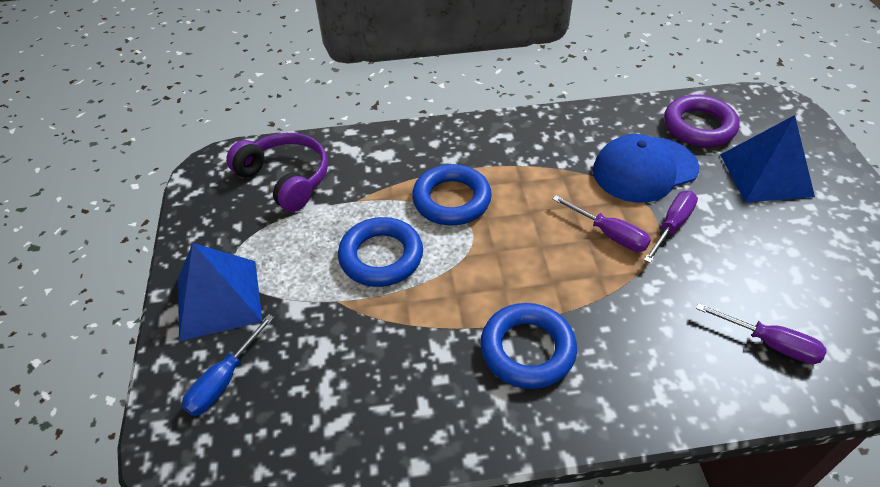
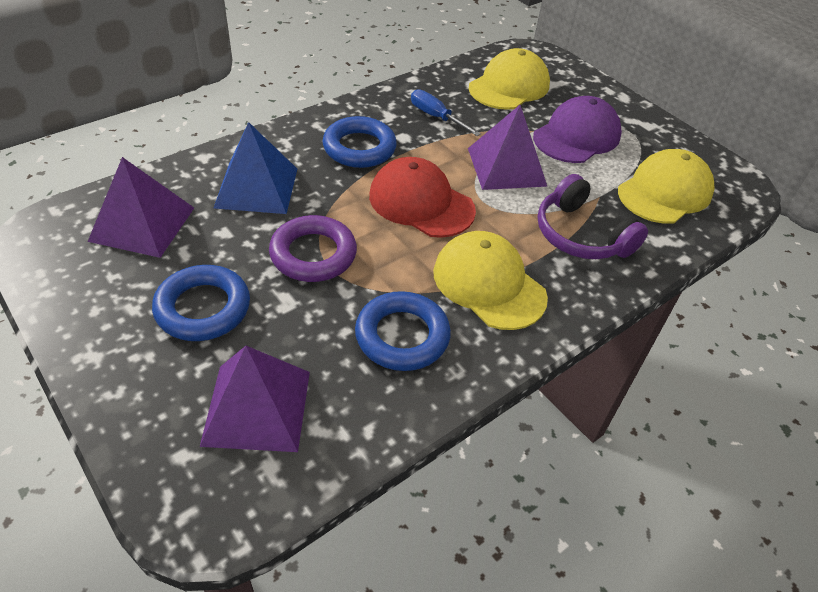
blue cap: 1 -> 0
blue pyramid: 2 -> 1
purple cap: 0 -> 1
purple pyramid: 0 -> 3
purple screwdriver: 3 -> 0
red cap: 0 -> 1
yellow cap: 0 -> 3

